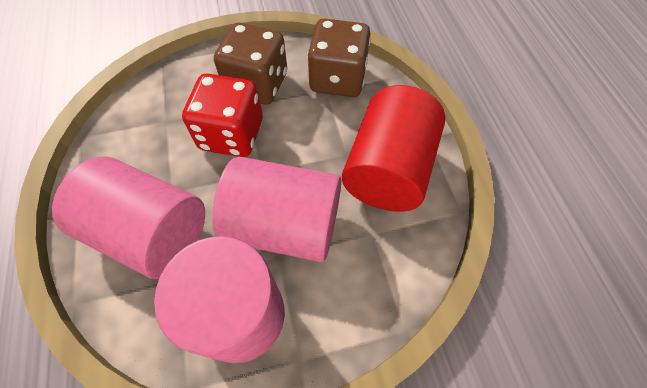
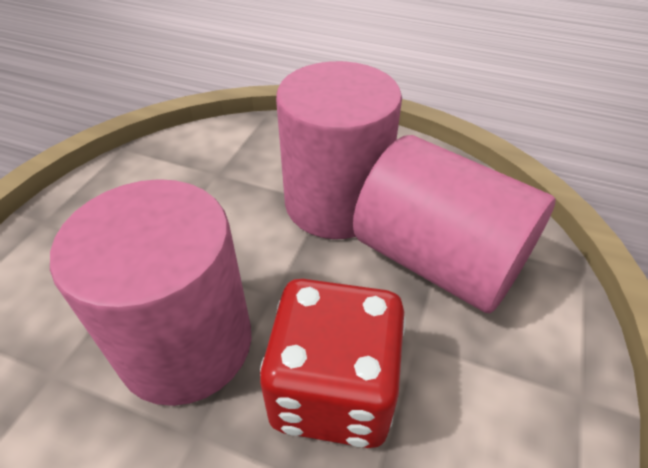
brown dice: 2 -> 0
red cylinder: 1 -> 0

